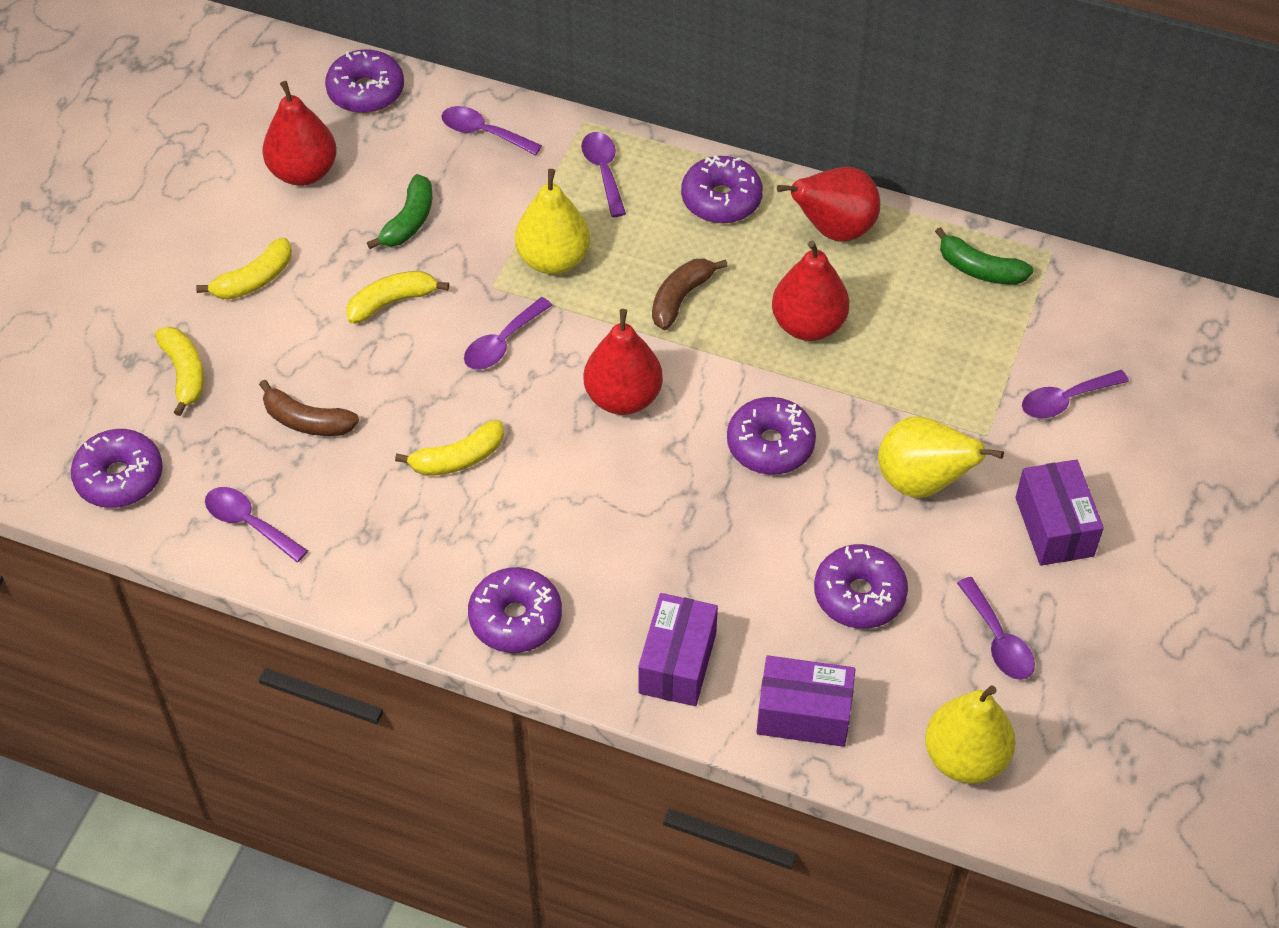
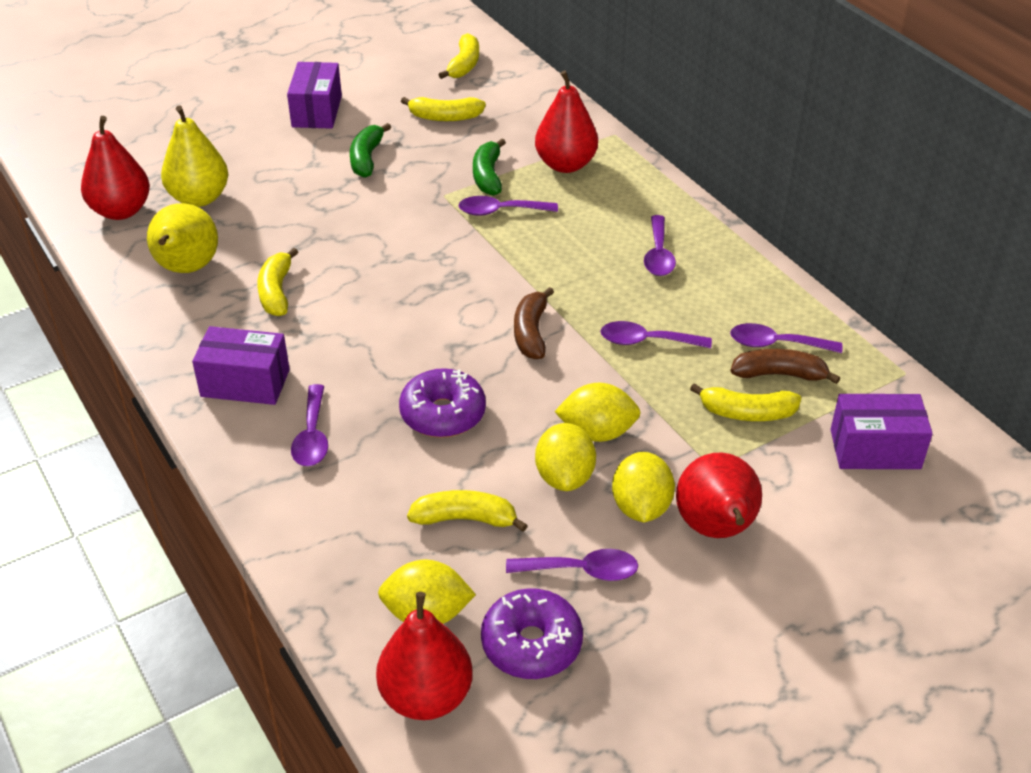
purple donut: 6 -> 2
yellow banana: 4 -> 5
yellow lemon: 0 -> 4
yellow pear: 3 -> 2

